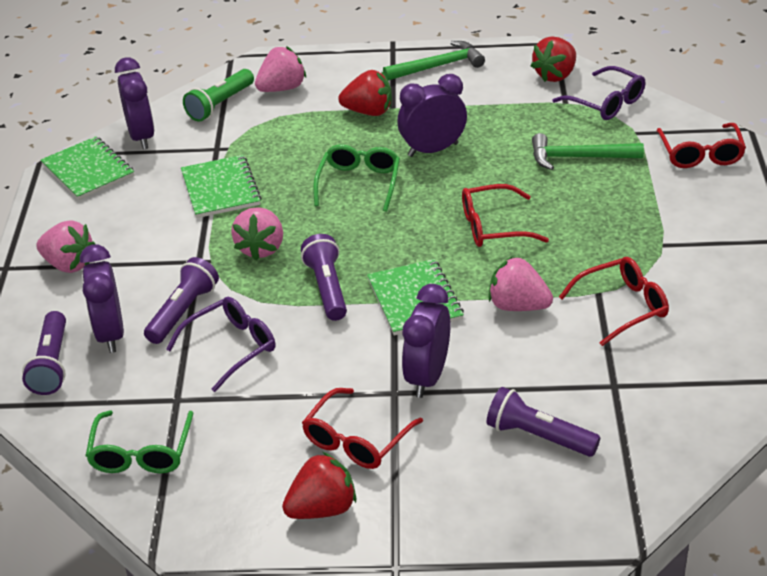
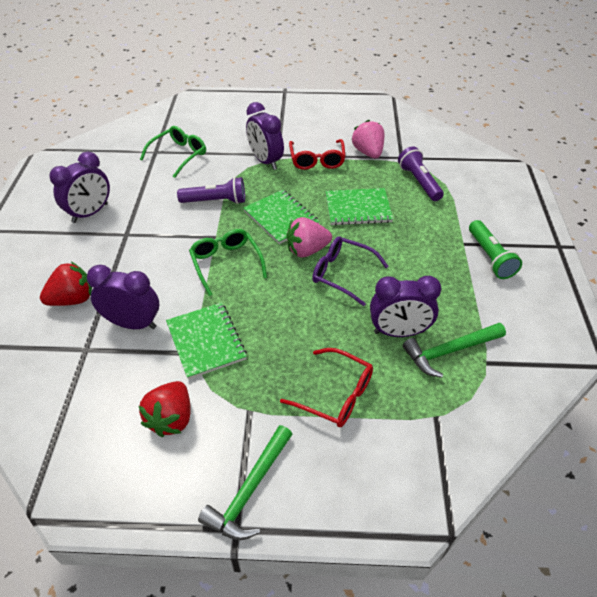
pink strawberry: 4 -> 2
purple flashlight: 4 -> 2
purple glasses: 2 -> 1
red glasses: 4 -> 2
red strawberry: 3 -> 2

